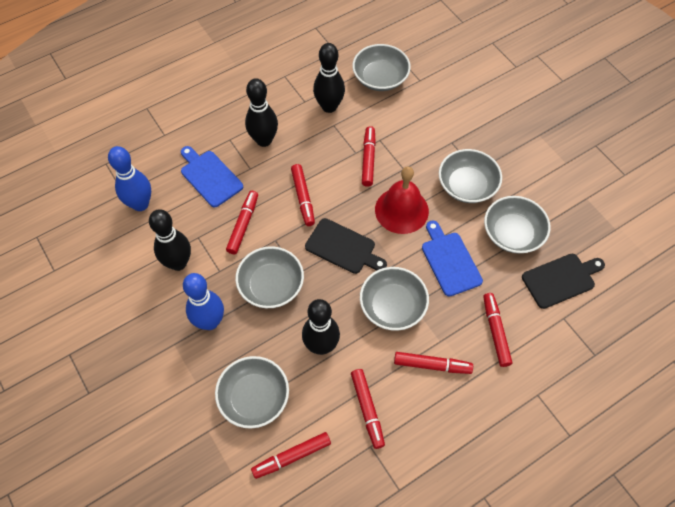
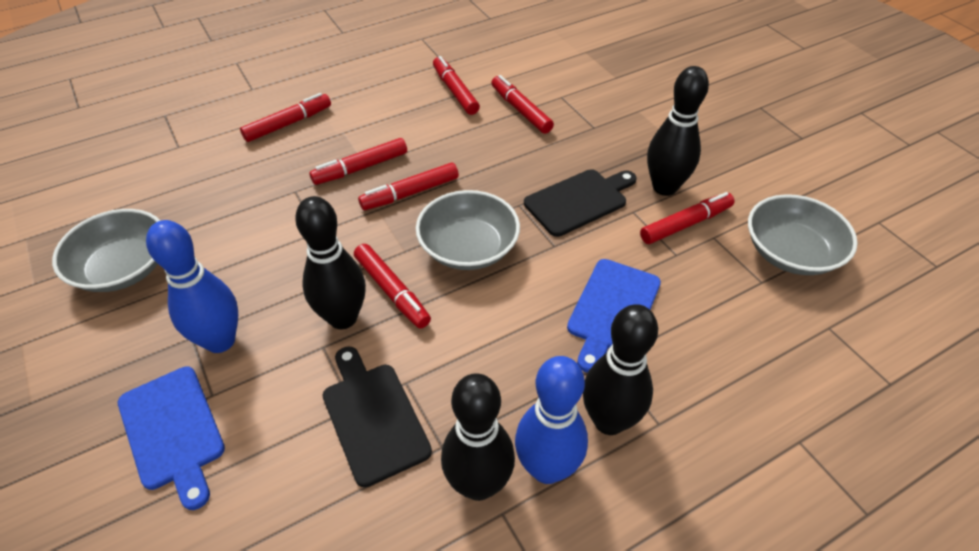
grey bowl: 6 -> 3
red bell: 1 -> 0

